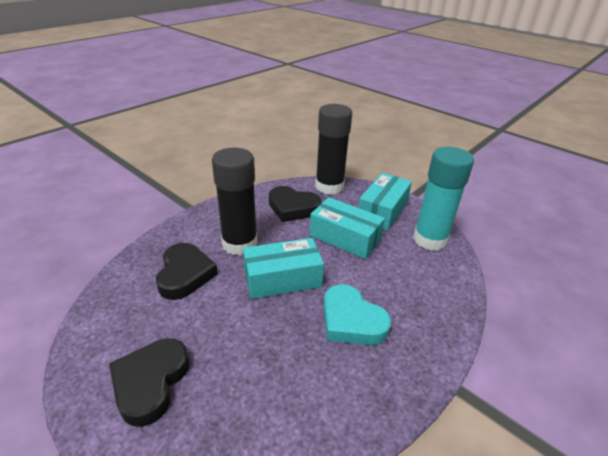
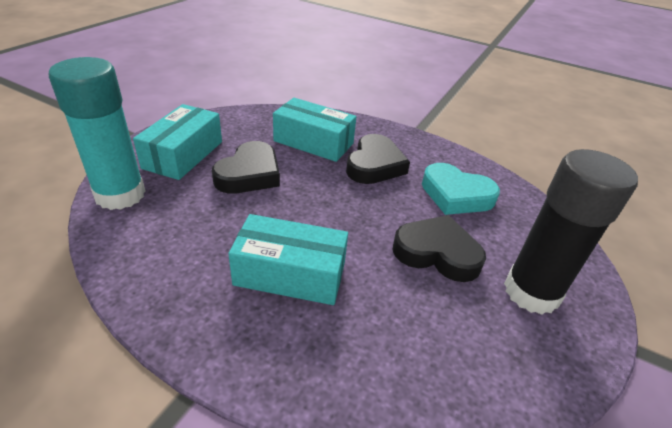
black glue stick: 2 -> 1

